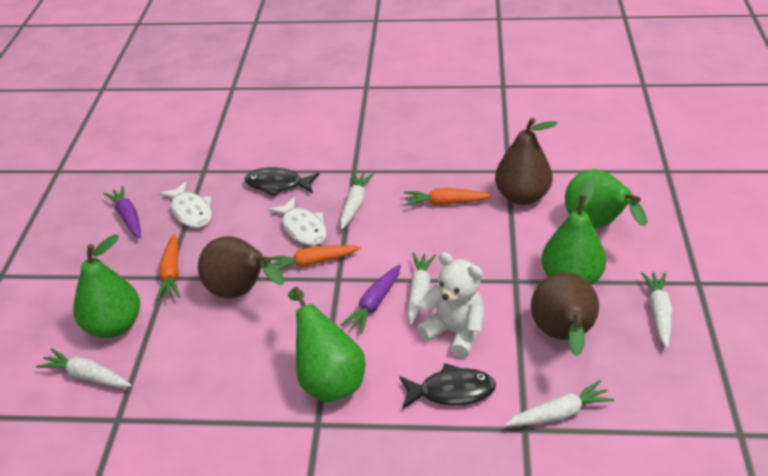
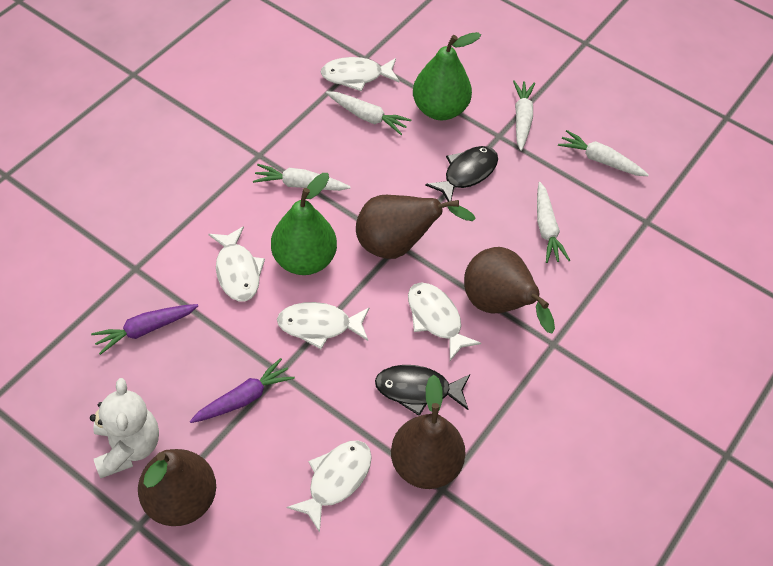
brown pear: 3 -> 4
green pear: 4 -> 2
orange carrot: 3 -> 0
white fish: 2 -> 5

